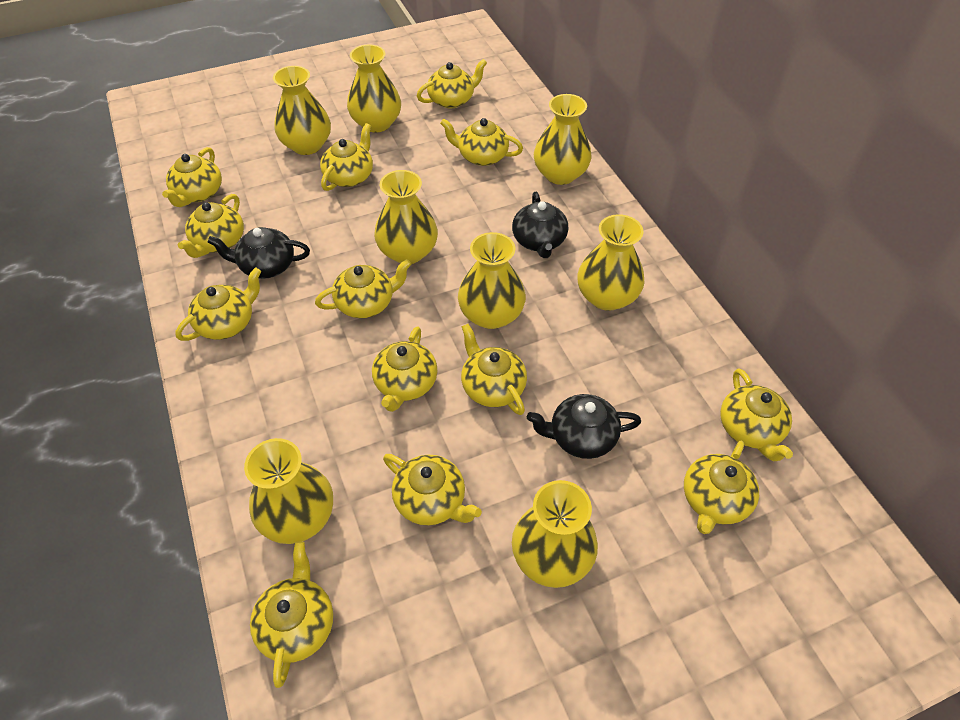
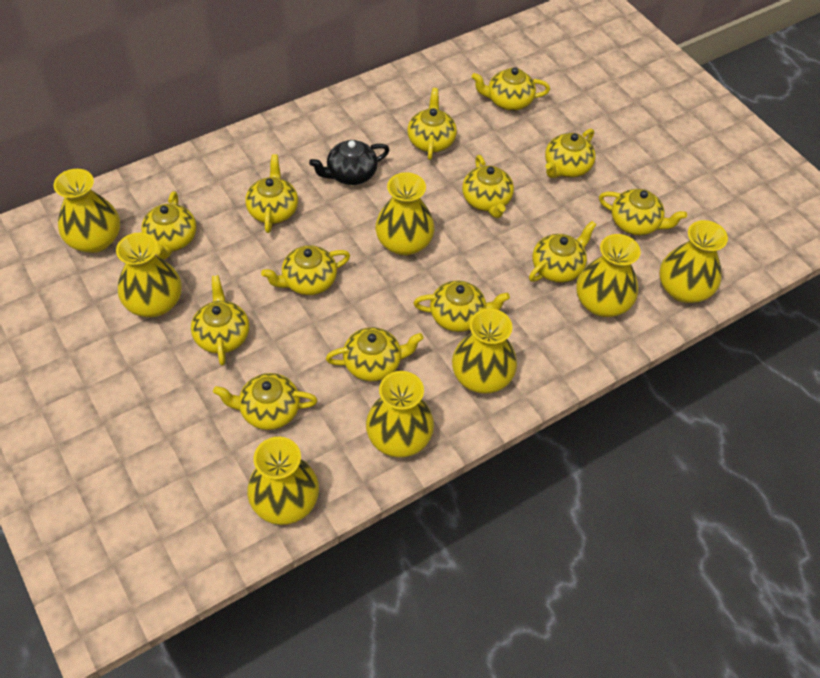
black teapot: 3 -> 1

